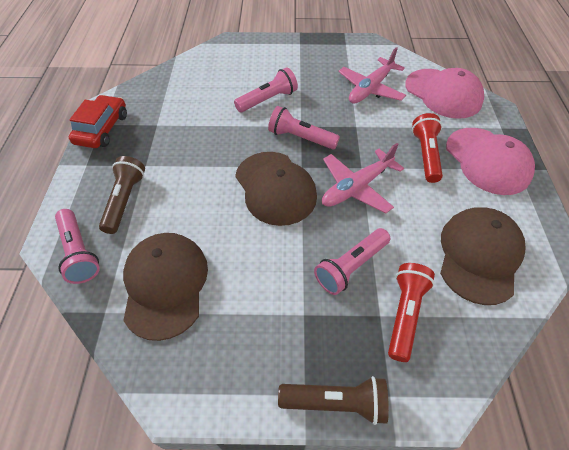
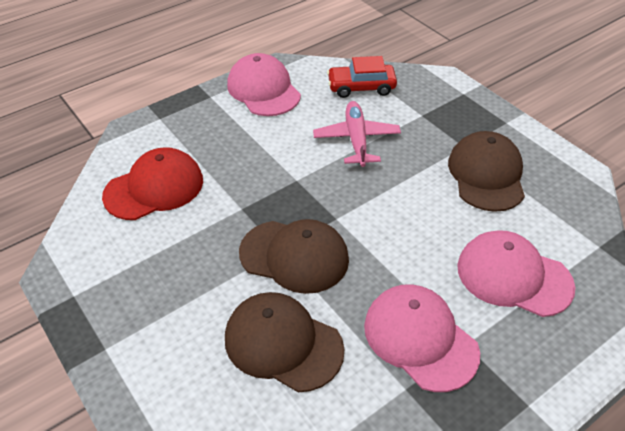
brown flashlight: 2 -> 0
pink cap: 2 -> 3
pink flashlight: 4 -> 0
pink plane: 2 -> 1
red cap: 0 -> 1
red flashlight: 2 -> 0

